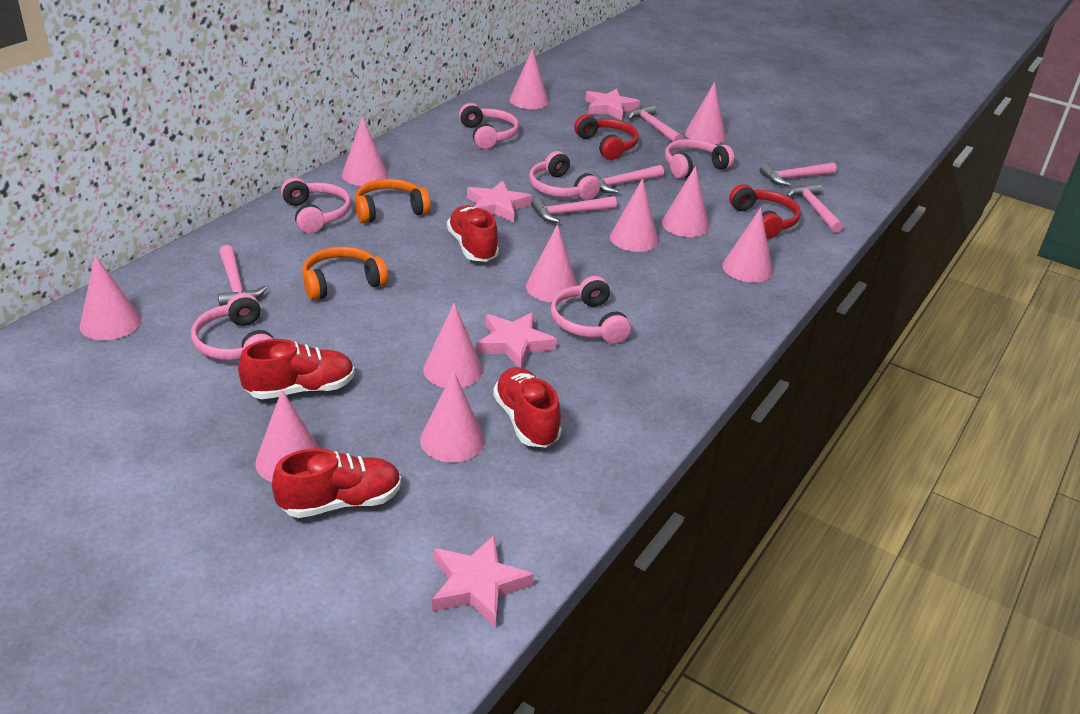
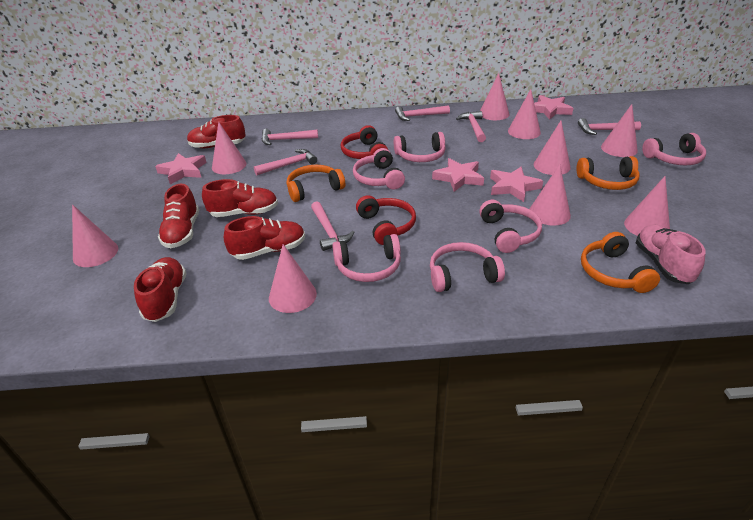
orange headphones: 2 -> 3
pink cone: 11 -> 9
pink shoe: 0 -> 1
red shoe: 4 -> 5

